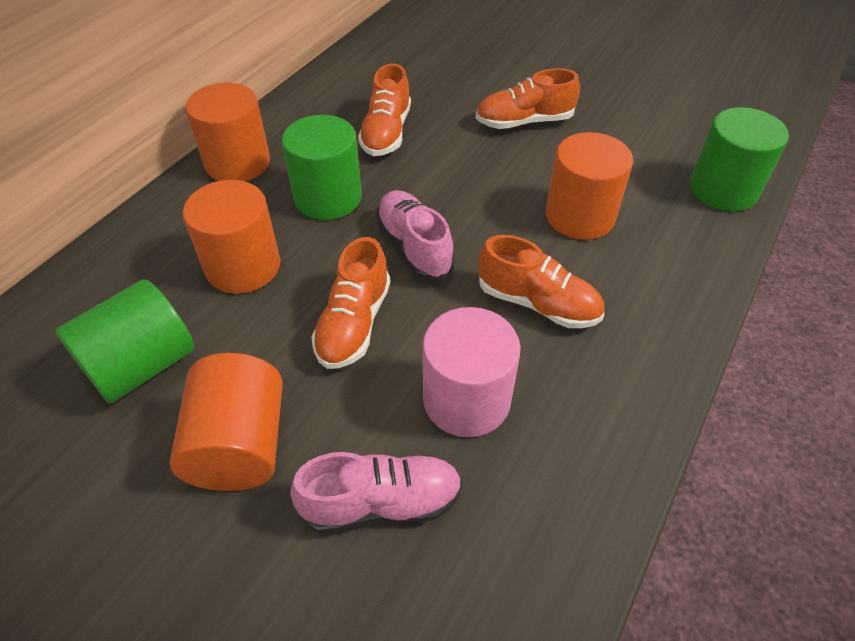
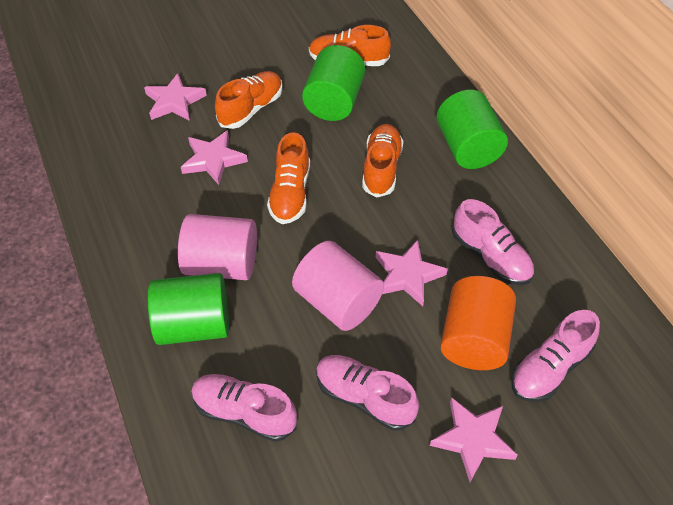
orange cylinder: 4 -> 1
pink cylinder: 1 -> 2
pink shoe: 2 -> 4
pink star: 0 -> 4

